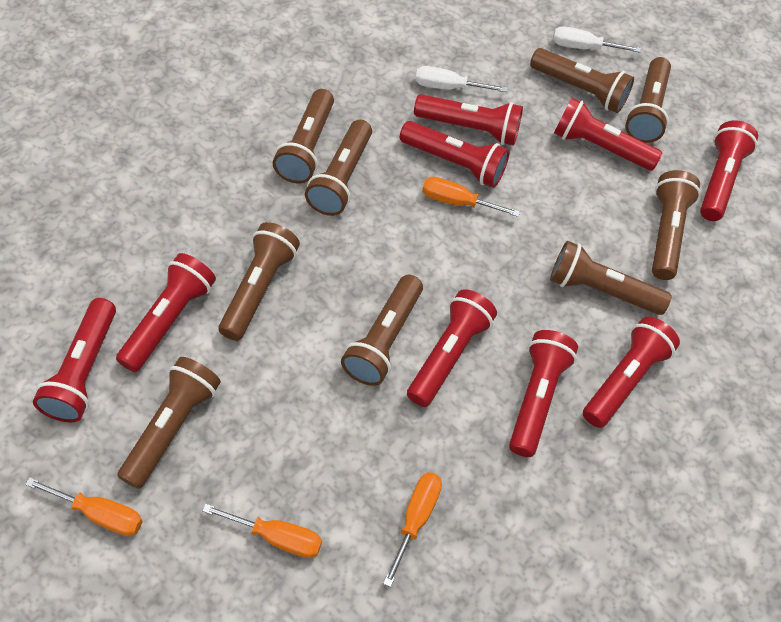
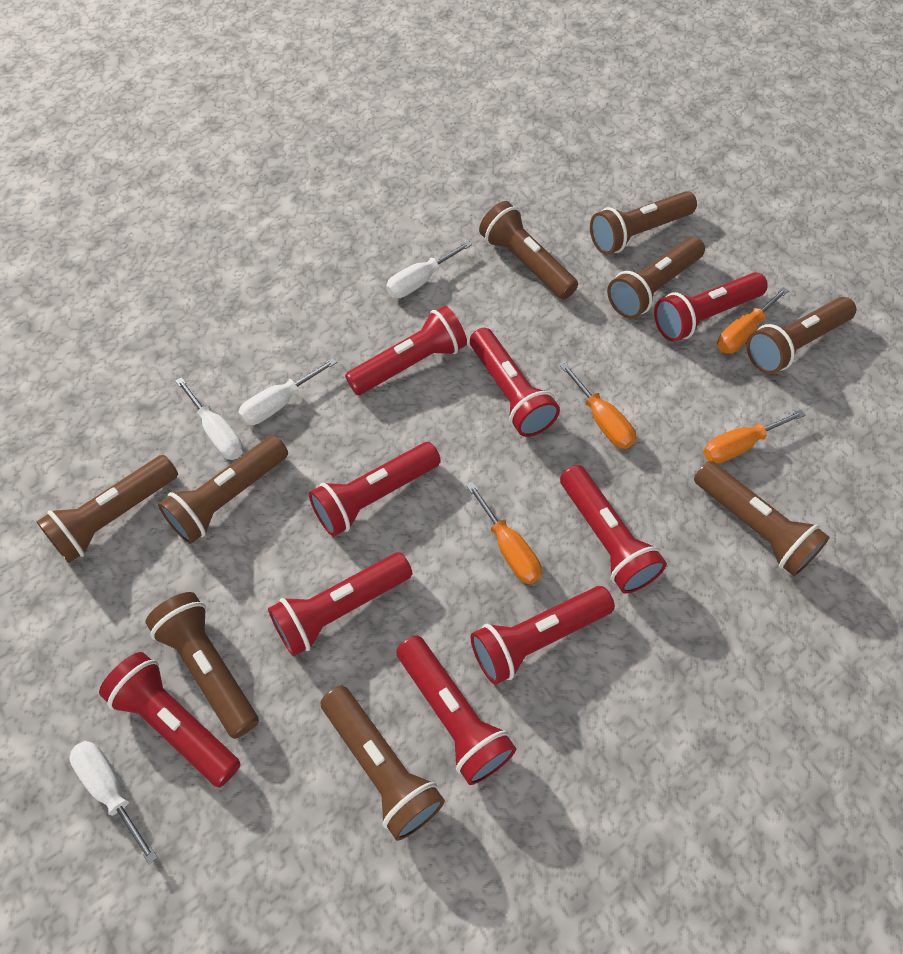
white screwdriver: 2 -> 4

